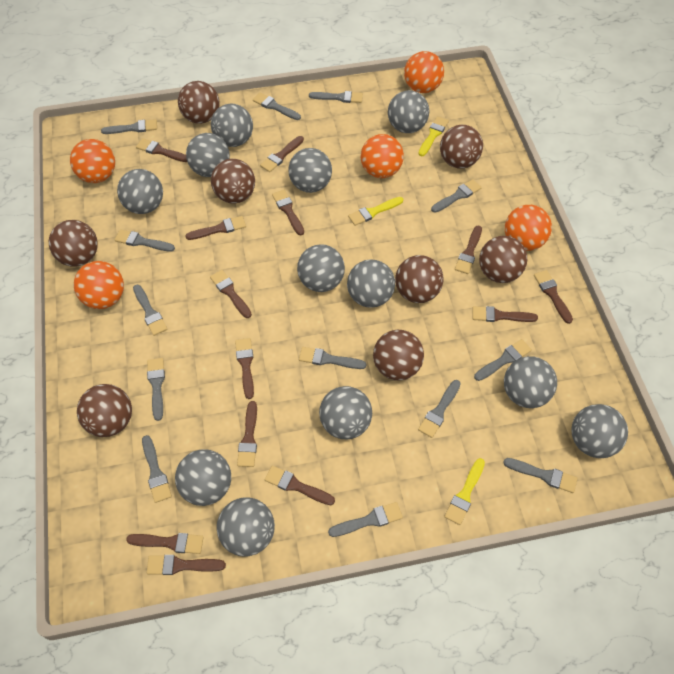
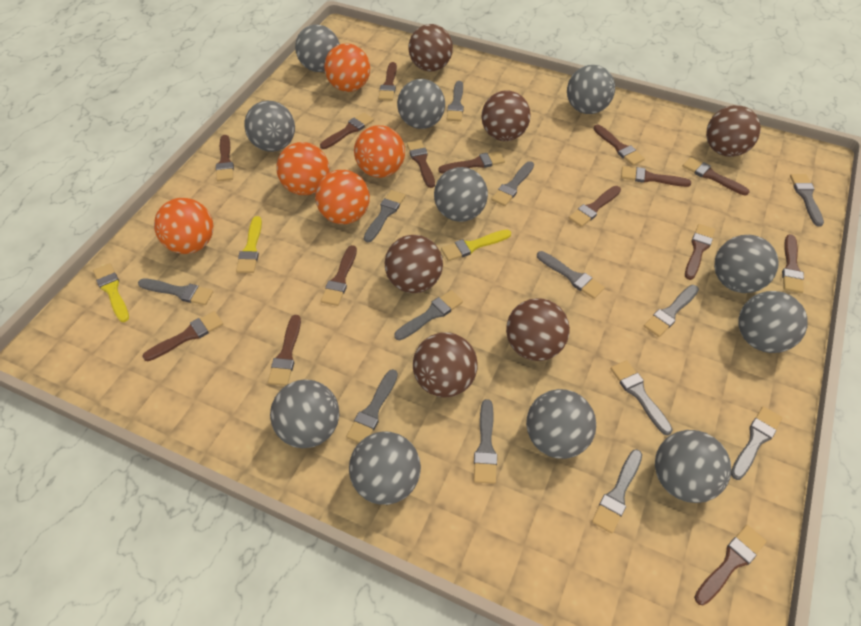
brown ball: 8 -> 6
brown brush: 13 -> 15
grey ball: 12 -> 11

